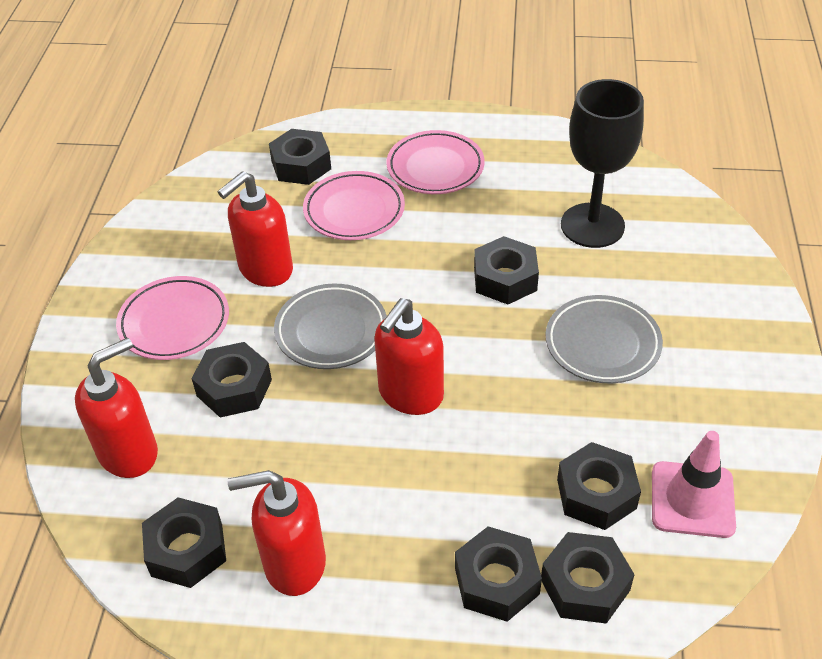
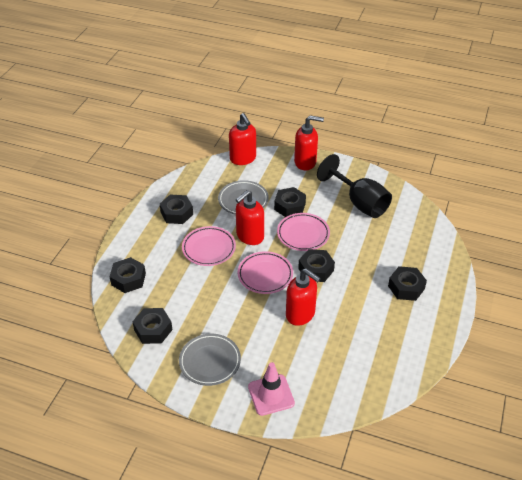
black nut: 7 -> 6

